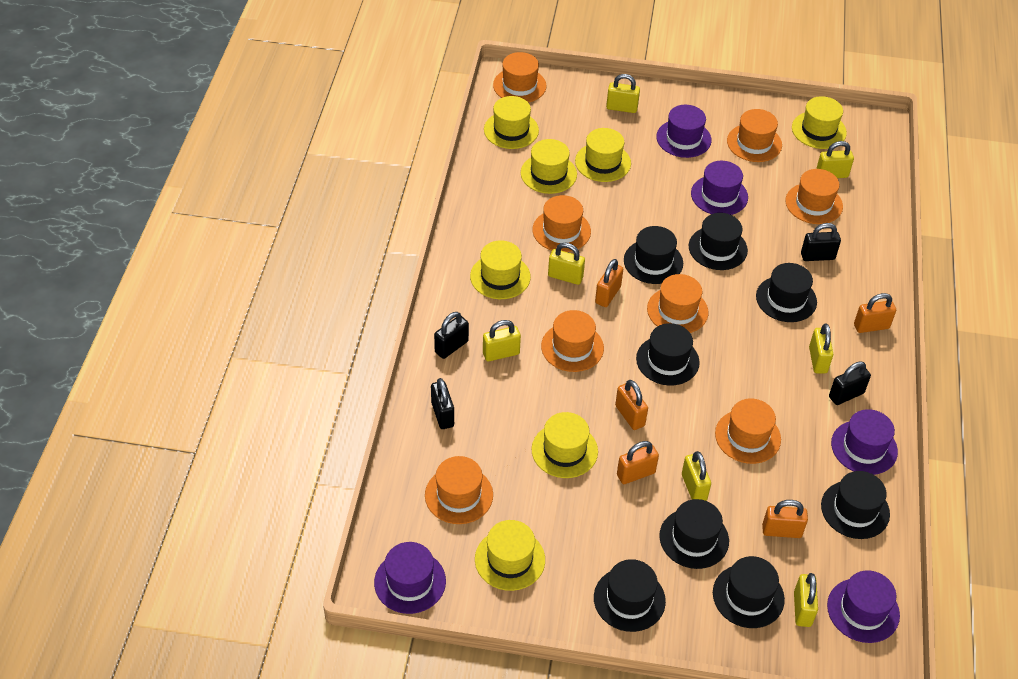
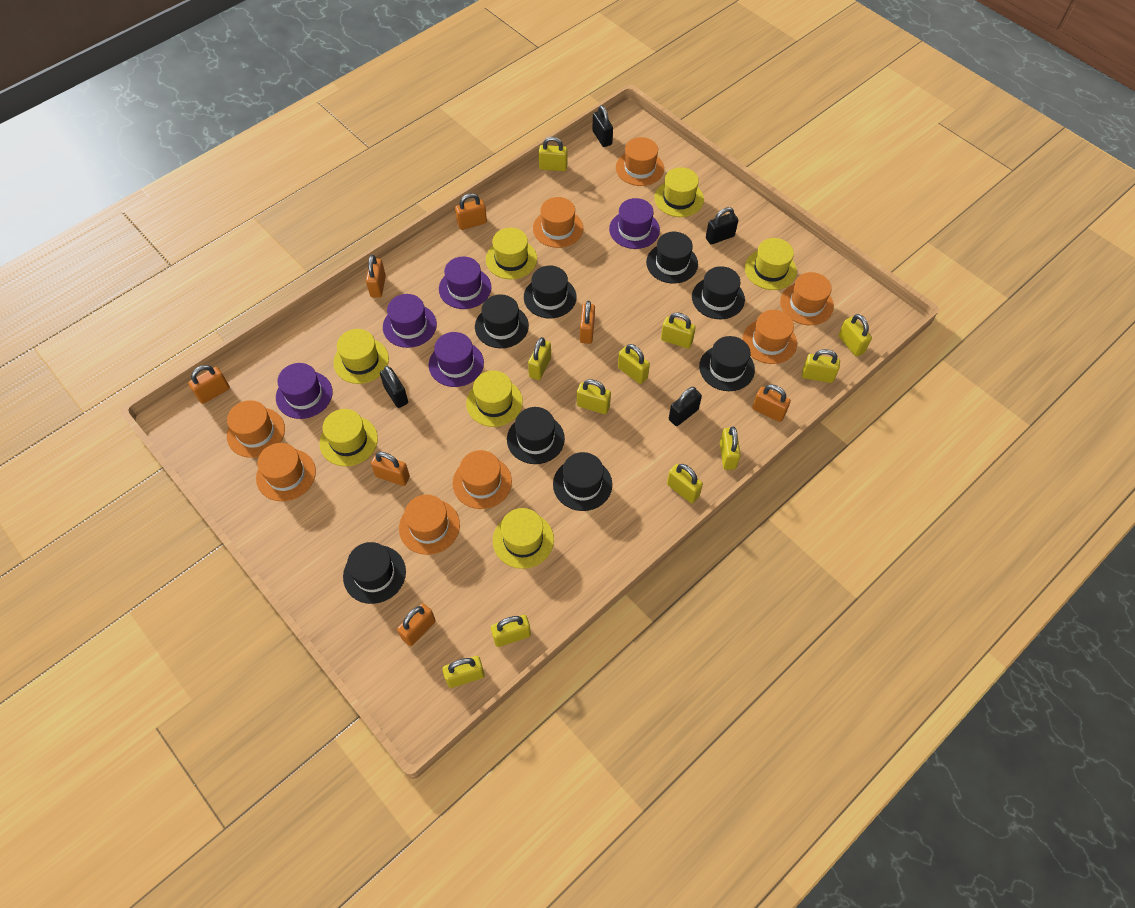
orange padlock: 5 -> 7
yellow padlock: 7 -> 11

